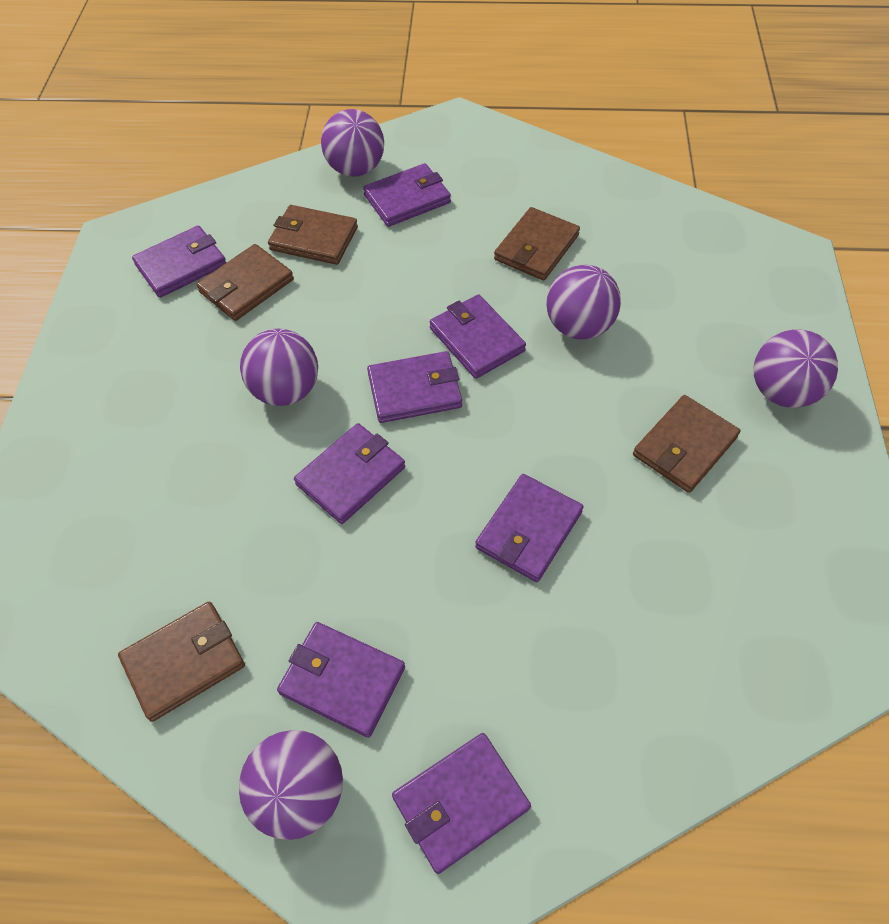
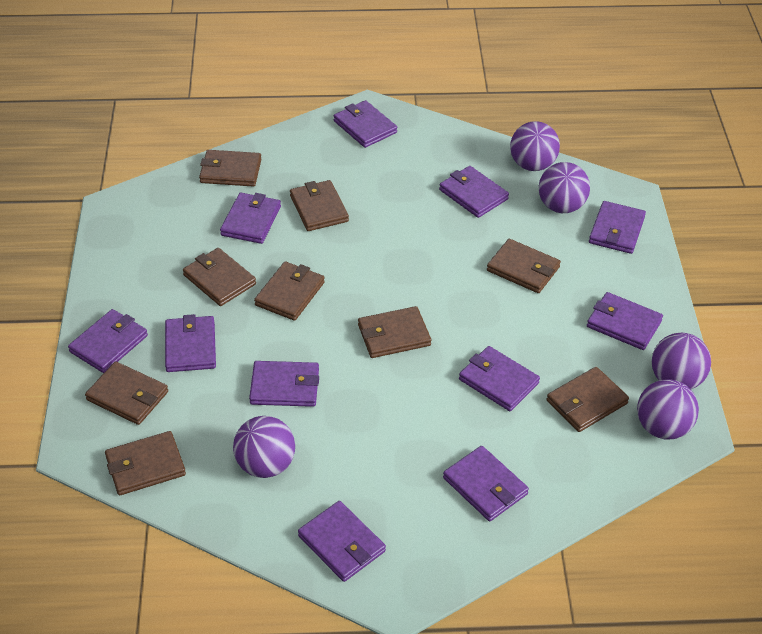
brown wallet: 5 -> 9
purple wallet: 8 -> 11

